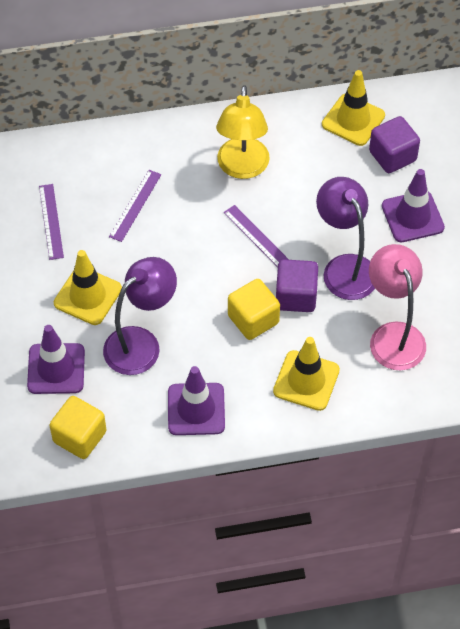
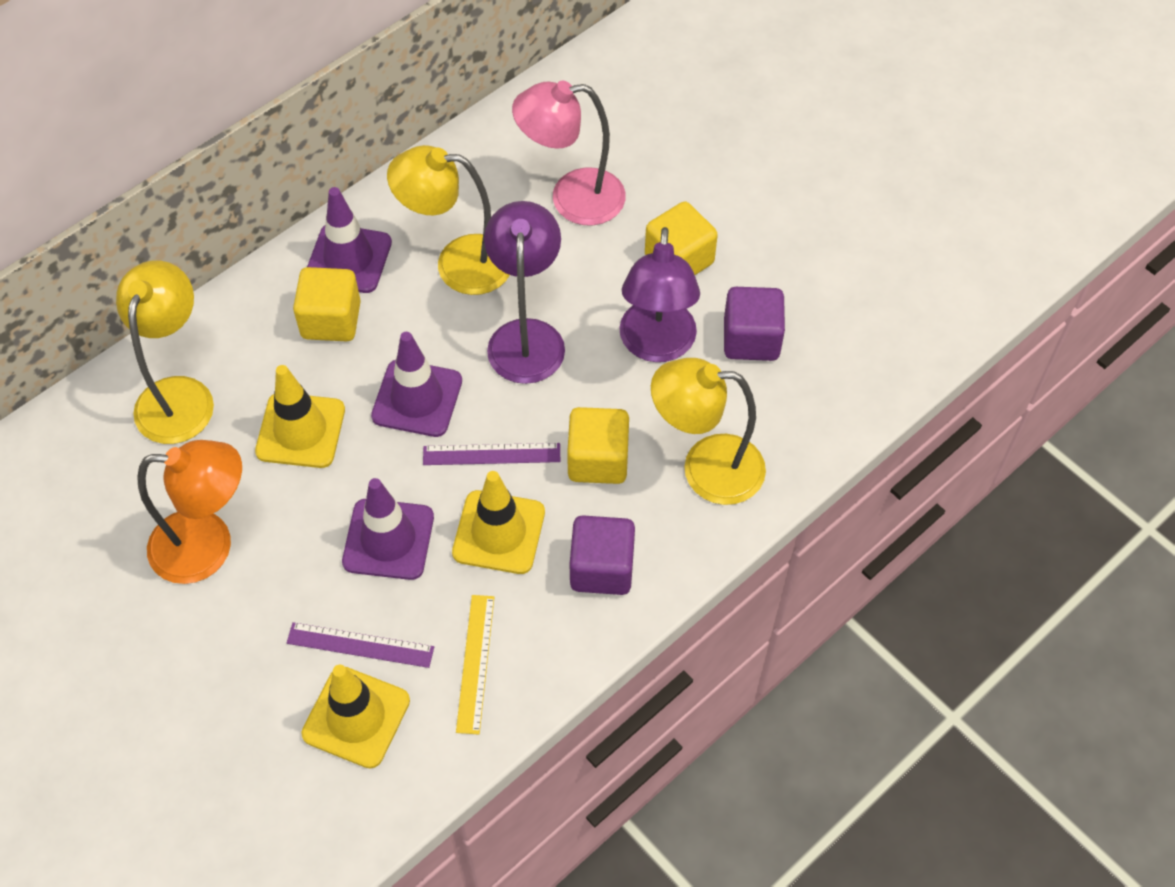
orange lamp: 0 -> 1
purple ruler: 3 -> 2
yellow cube: 2 -> 3
yellow lamp: 1 -> 3
yellow ruler: 0 -> 1

